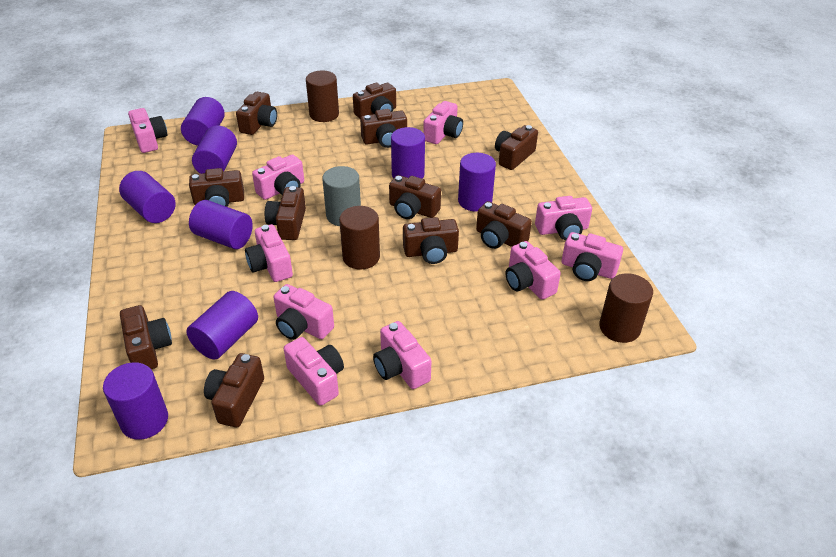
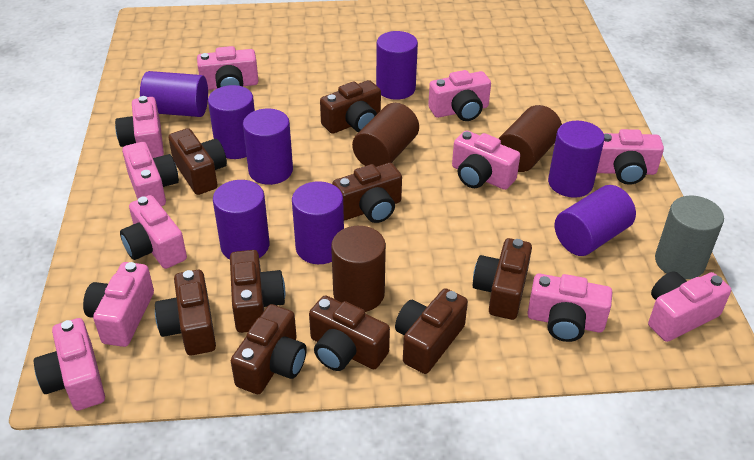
brown camera: 11 -> 9
pink camera: 10 -> 11

